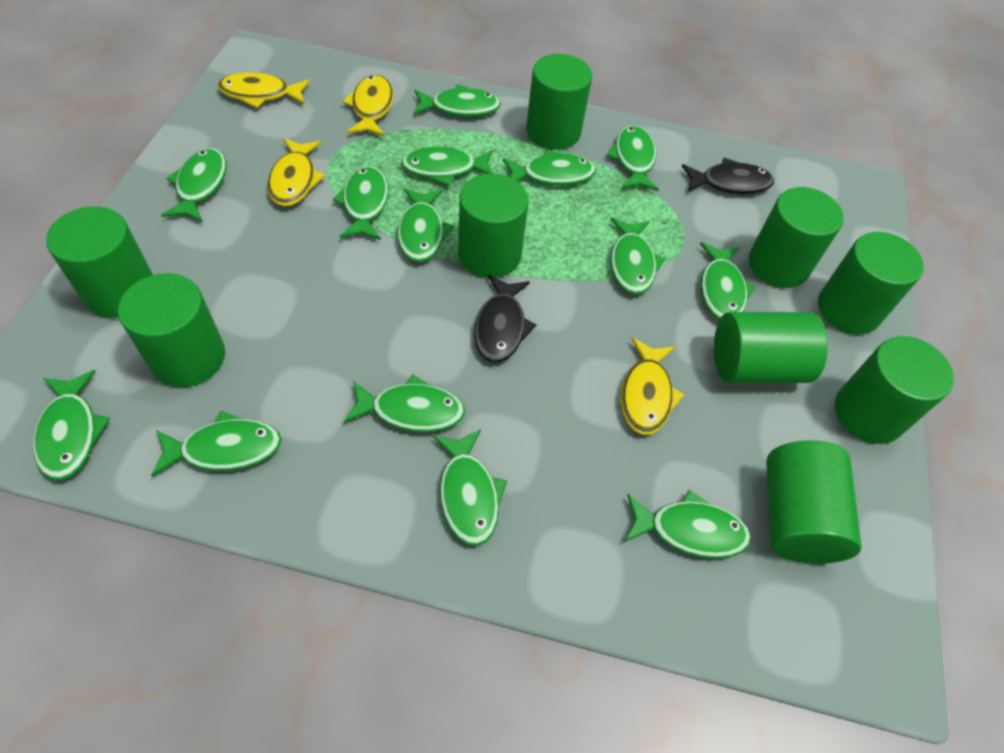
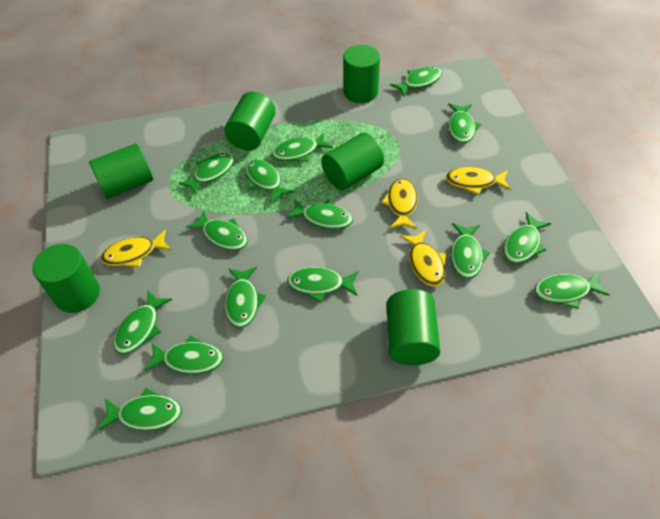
black fish: 2 -> 0
green cylinder: 9 -> 6
green fish: 14 -> 15

